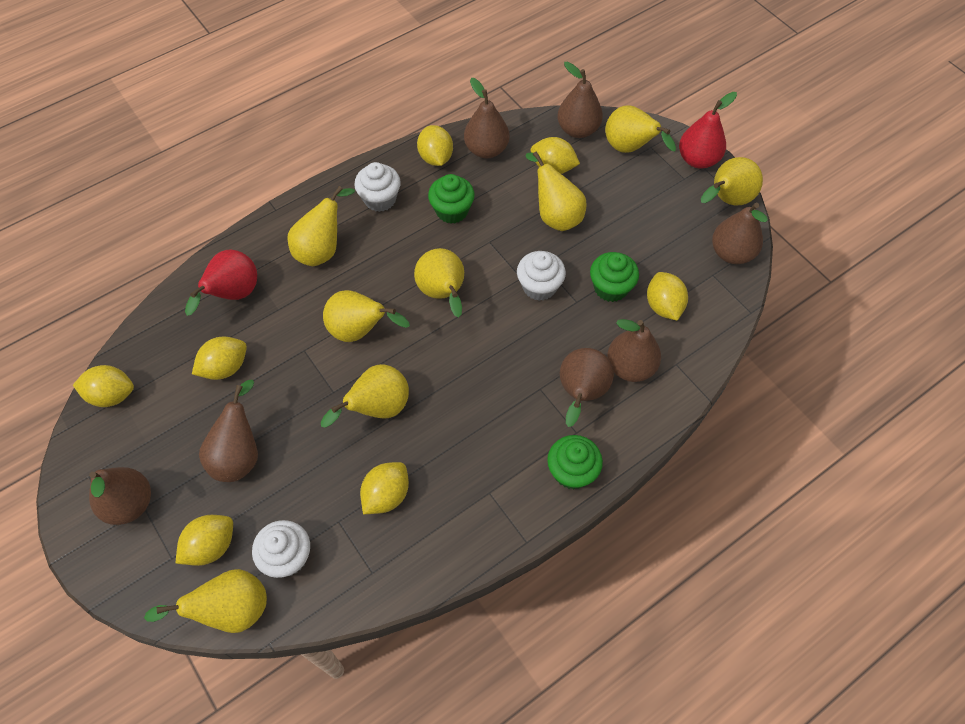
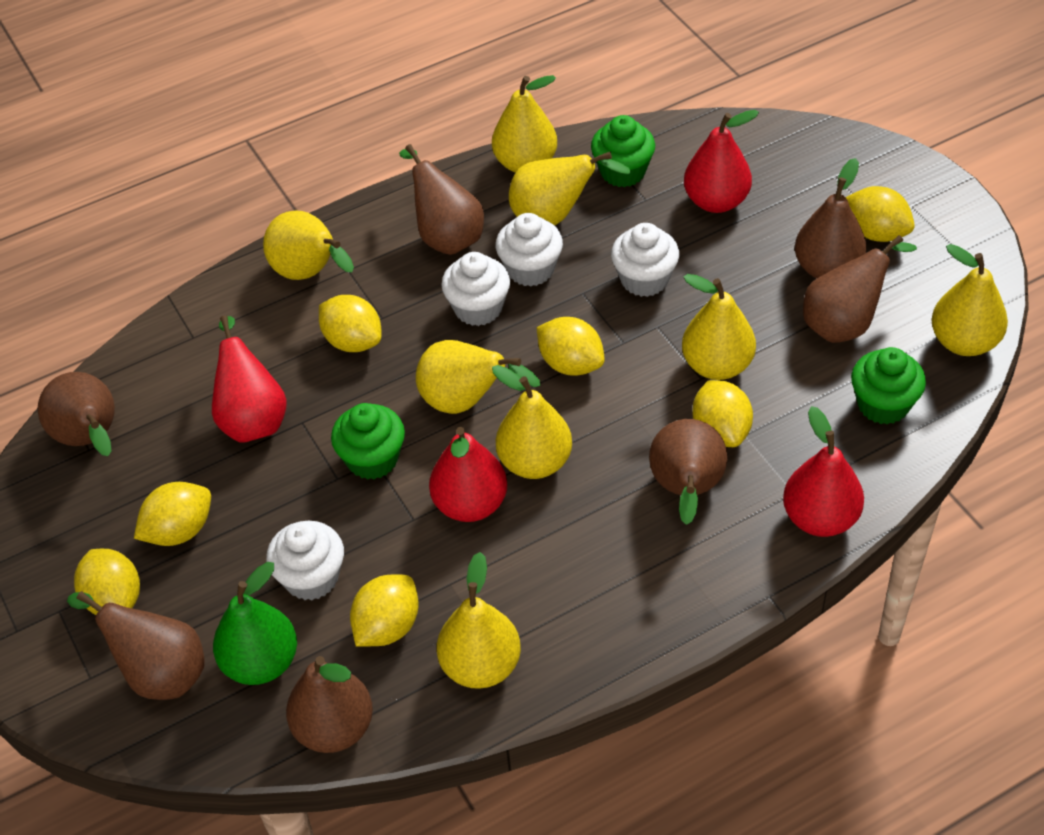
green pear: 0 -> 1
red pear: 2 -> 4
white cupcake: 3 -> 4

